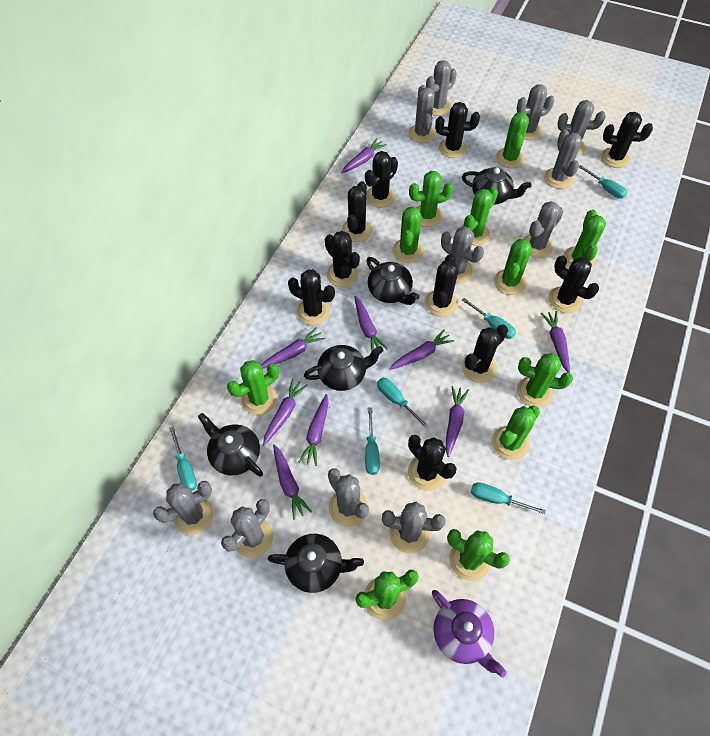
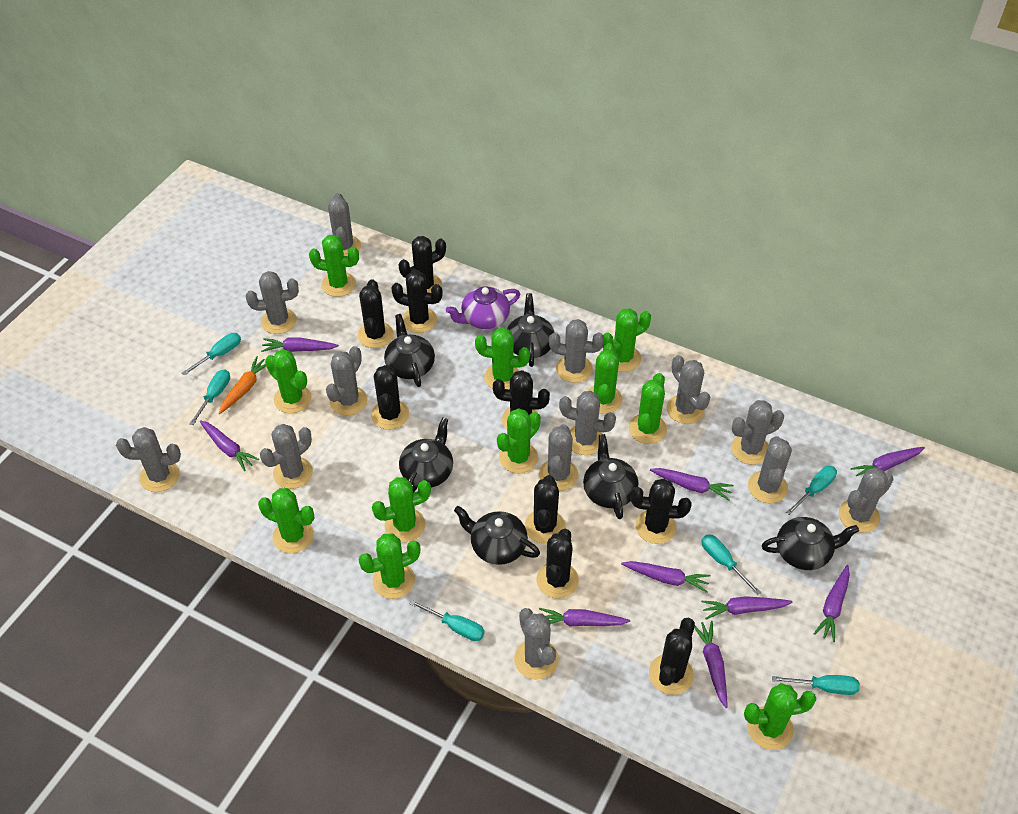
black cactus: 10 -> 9
black teapot: 5 -> 6
grey cactus: 11 -> 13
orange carrot: 0 -> 1

